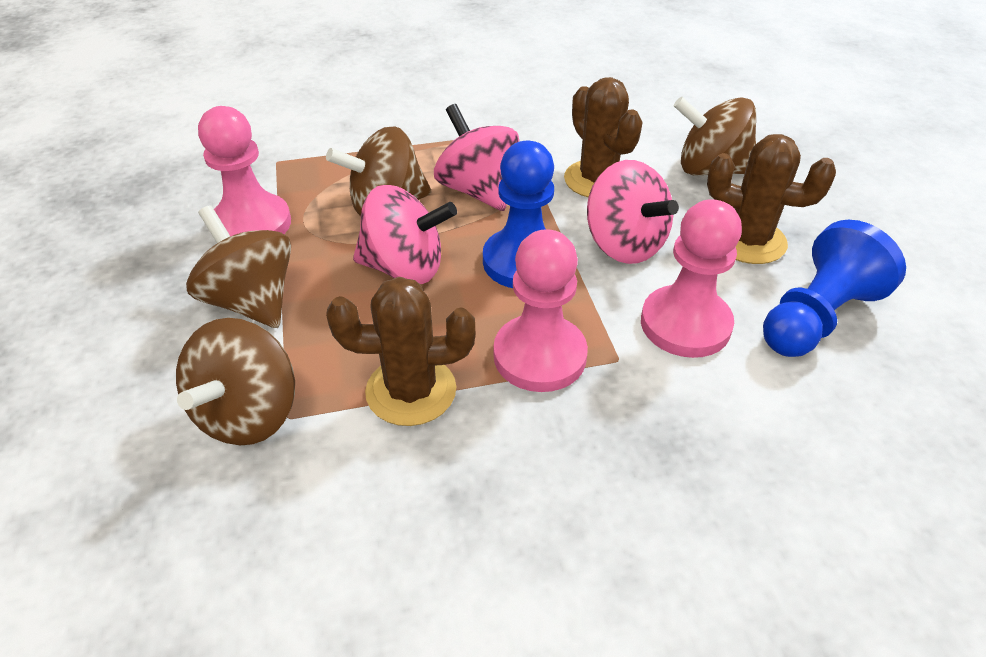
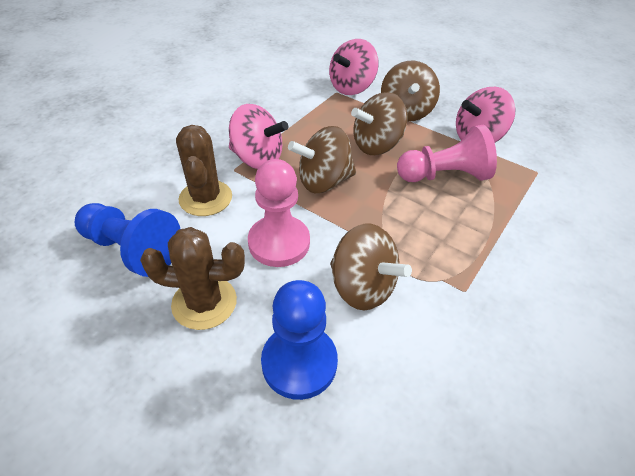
brown cactus: 3 -> 2
pink pawn: 3 -> 2

